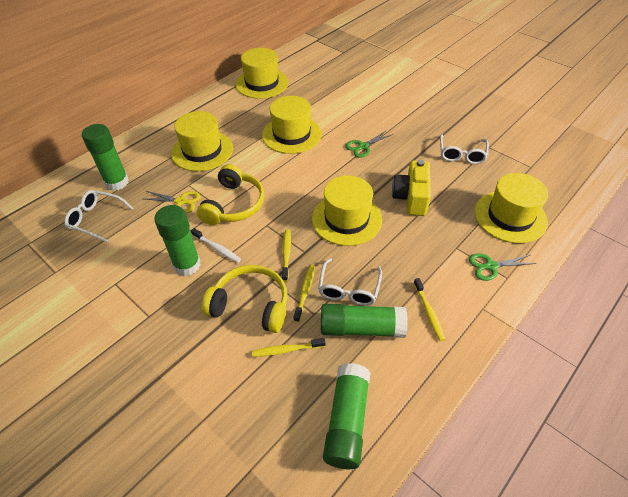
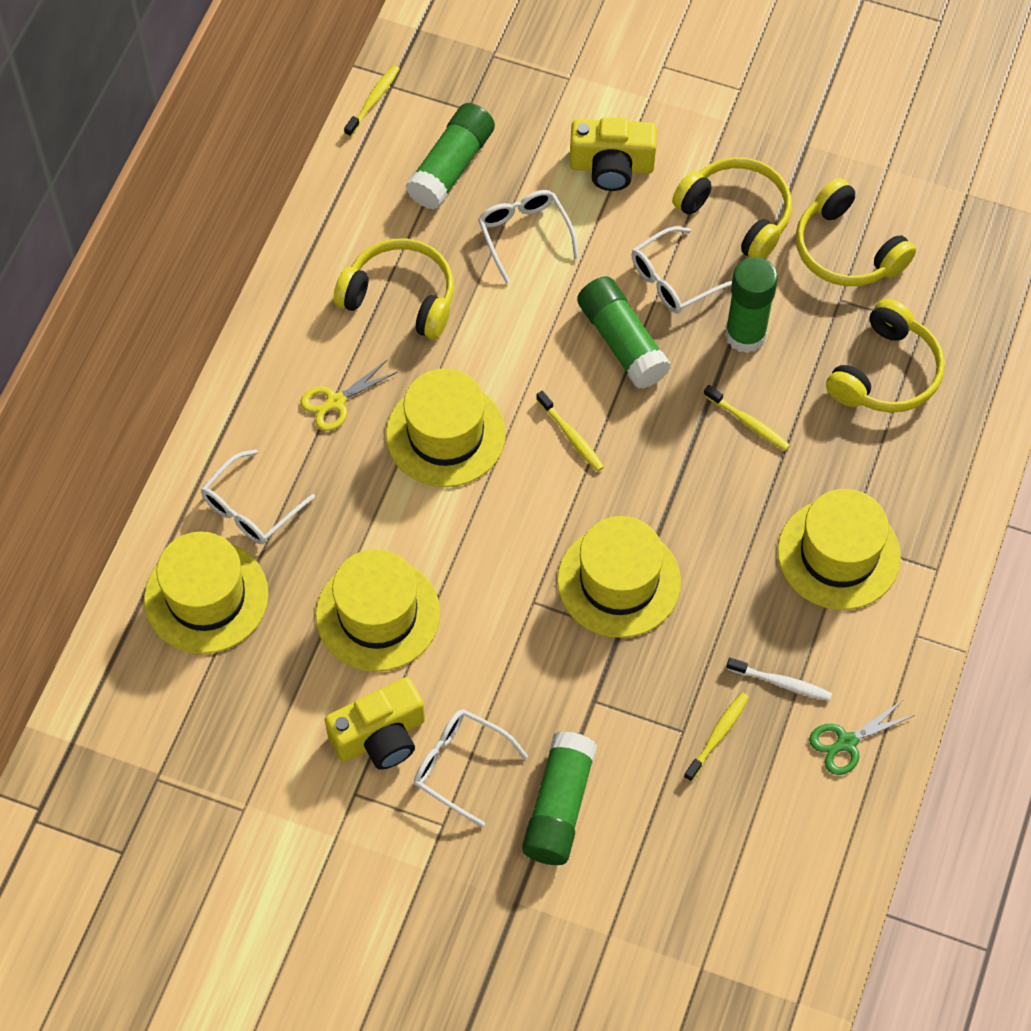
green scissors: 2 -> 1
white glasses: 3 -> 4
yellow camera: 1 -> 2
yellow headphones: 2 -> 4

